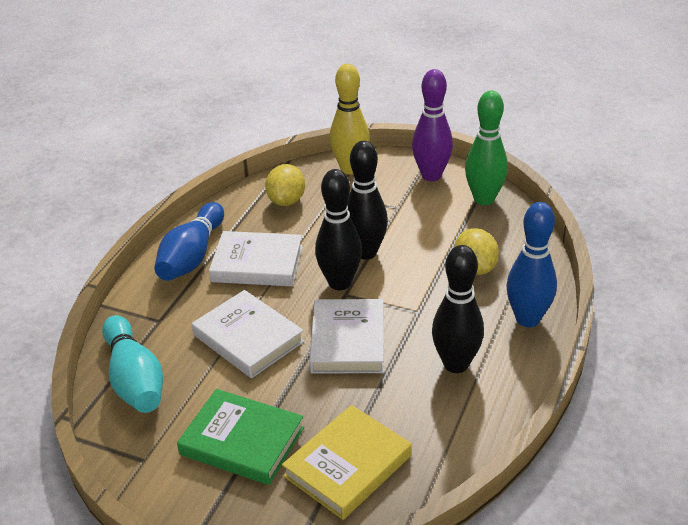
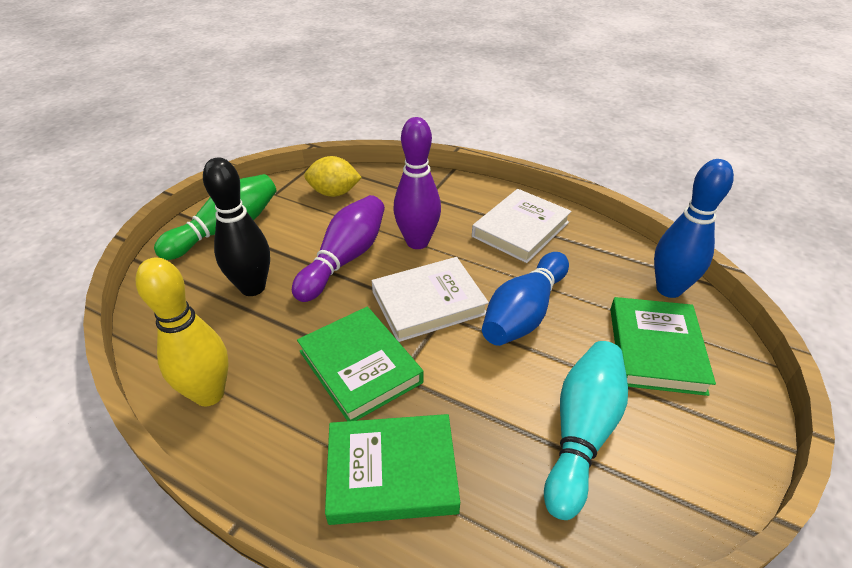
black bowling pin: 3 -> 1
green book: 1 -> 3
purple bowling pin: 1 -> 2
white book: 3 -> 2
yellow book: 1 -> 0
yellow lemon: 2 -> 1

